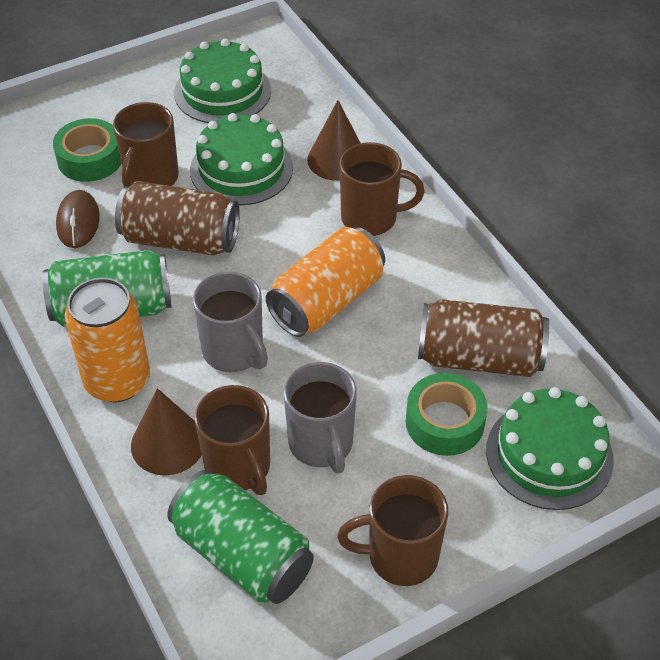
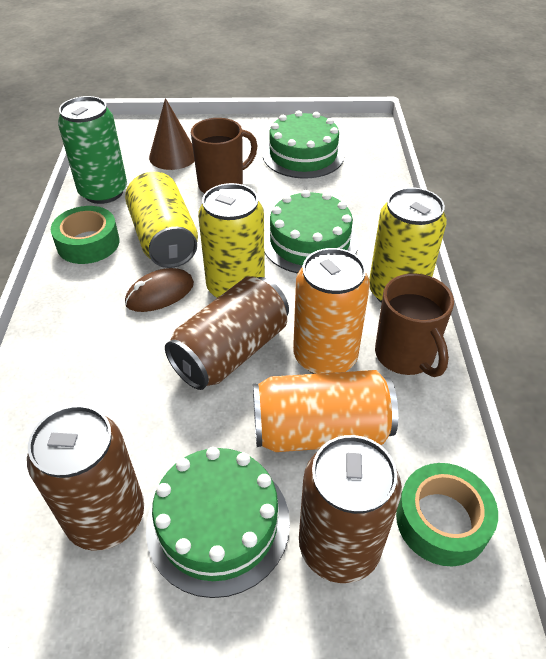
brown can: 2 -> 3
brown cone: 2 -> 1
brown mug: 4 -> 2
green can: 2 -> 1
grey mug: 2 -> 0
yellow can: 0 -> 3

